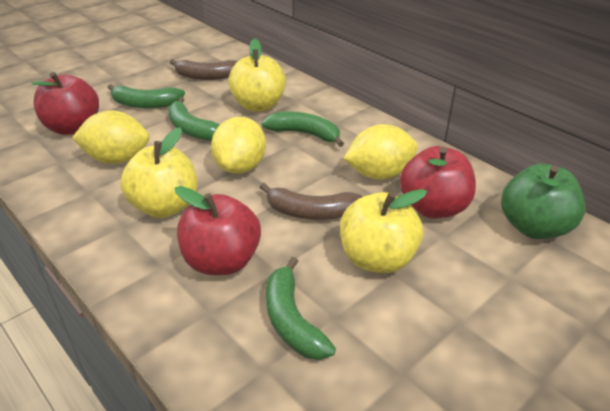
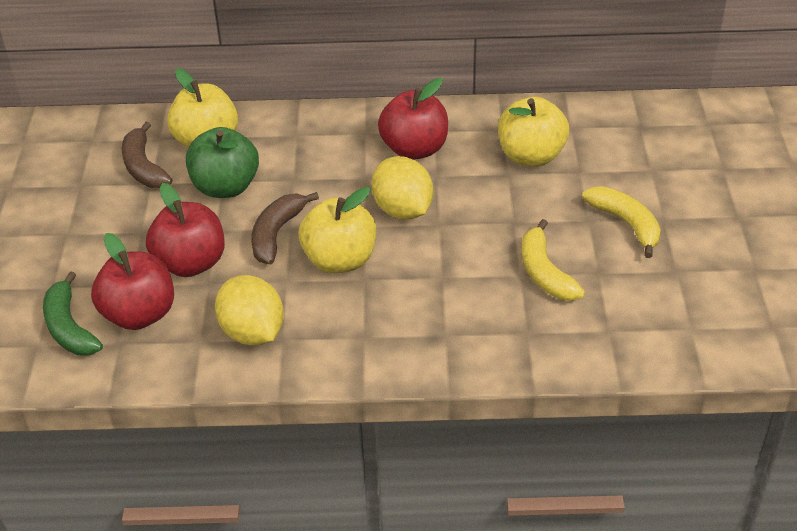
green banana: 4 -> 1
yellow banana: 0 -> 2
yellow lemon: 3 -> 2

